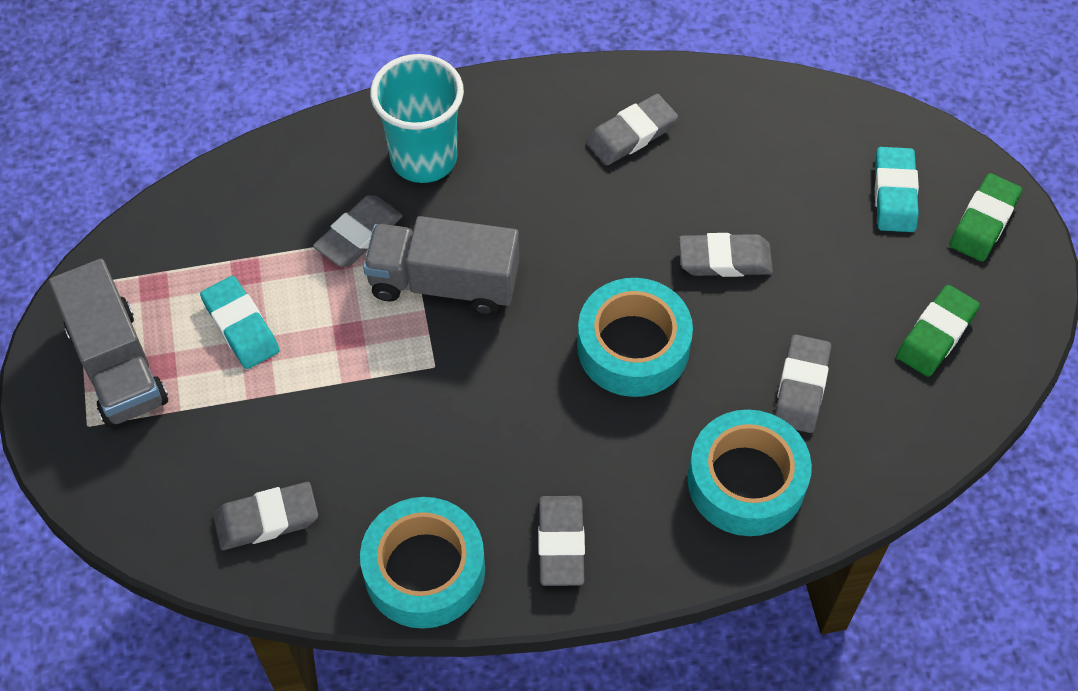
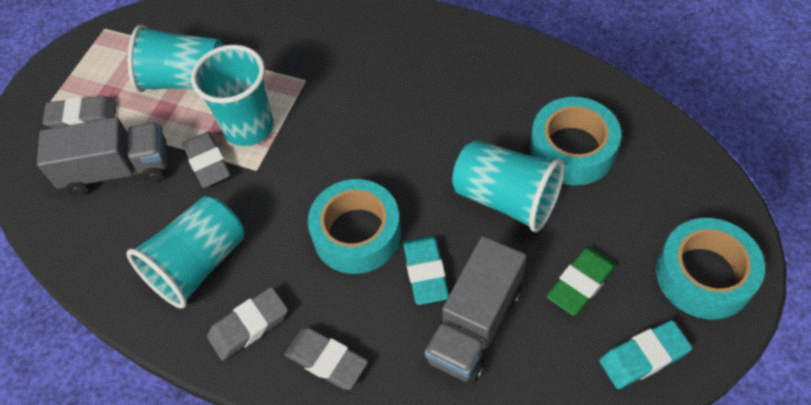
green eraser: 2 -> 1
grey eraser: 6 -> 4
turquoise cup: 1 -> 4

